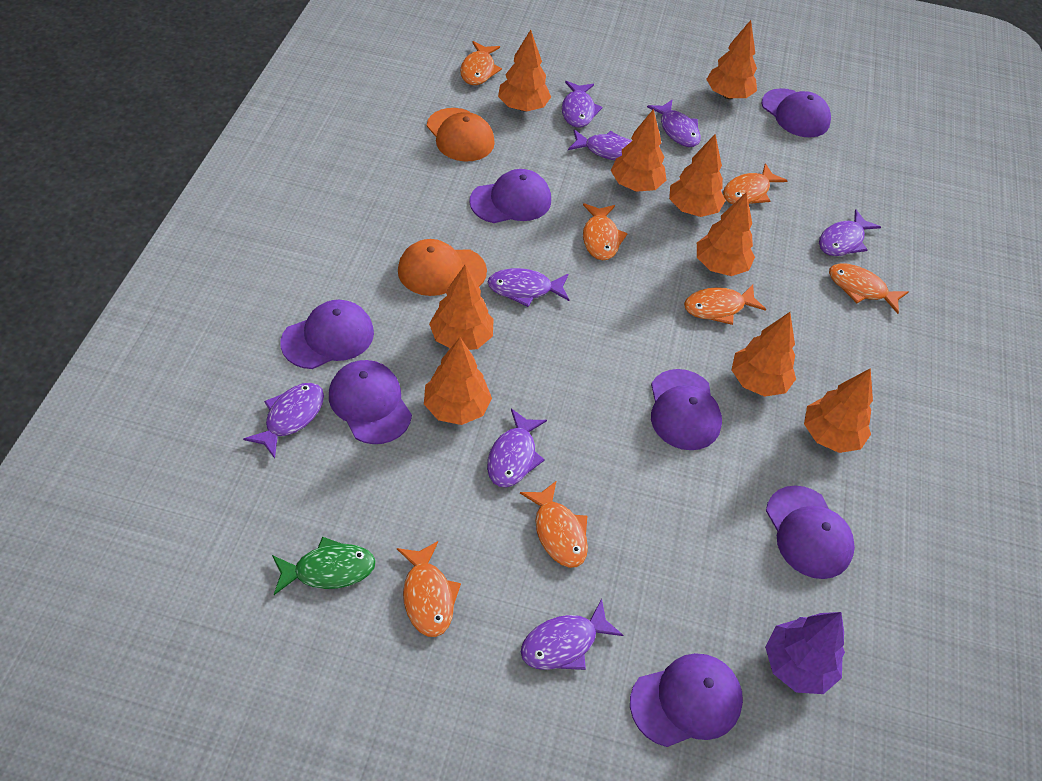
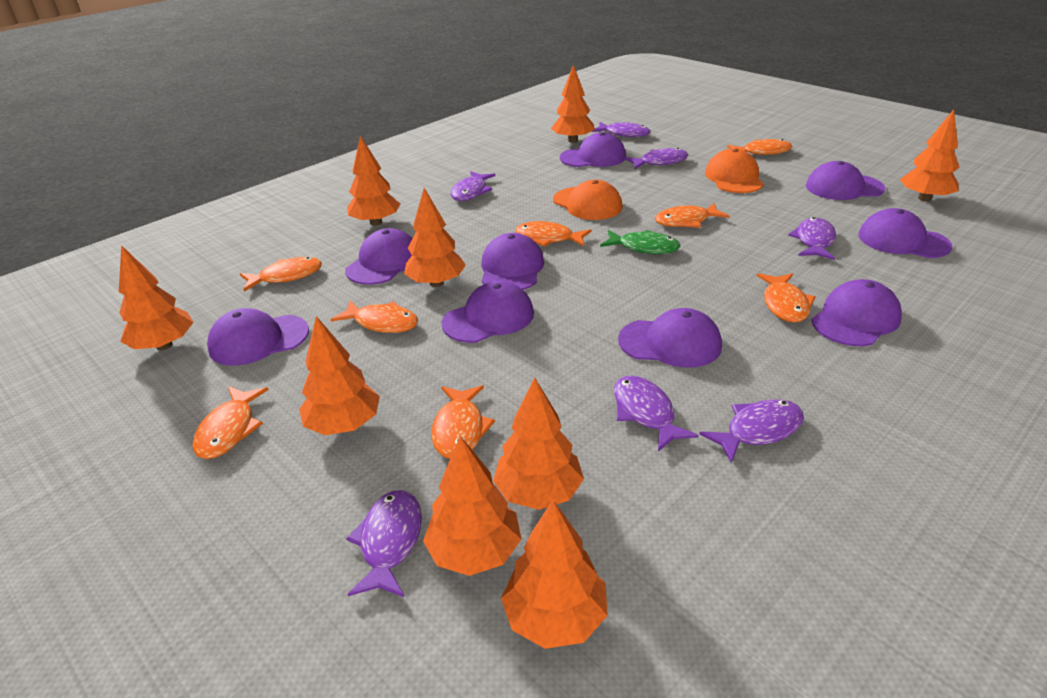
orange fish: 7 -> 8
purple cap: 7 -> 9
purple fish: 8 -> 7
purple tree: 1 -> 0

